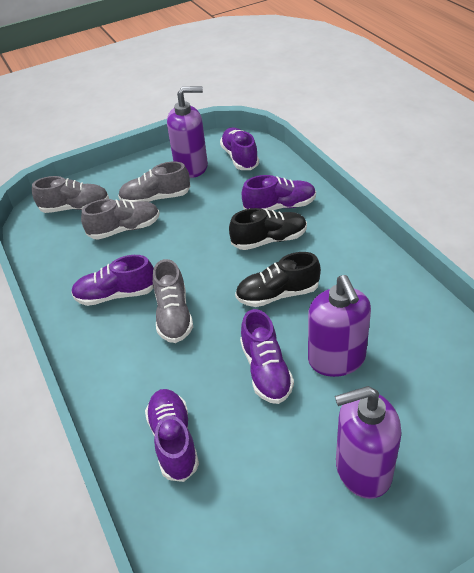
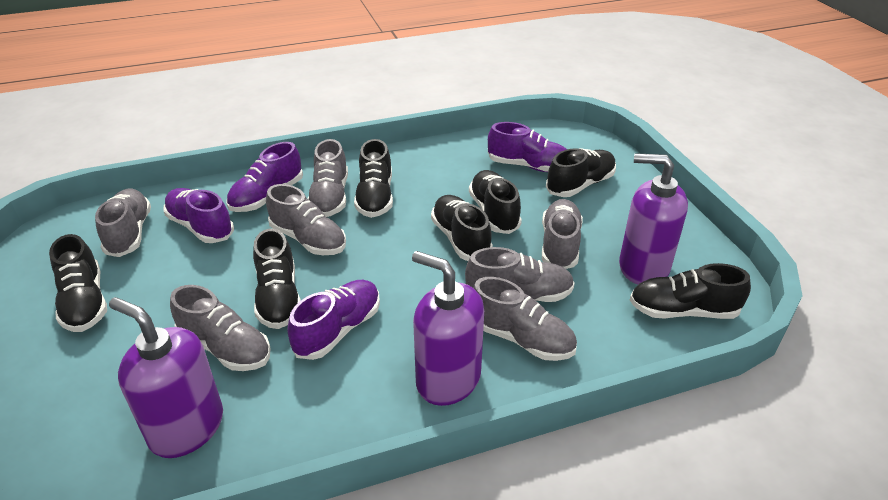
black shoe: 2 -> 7
grey shoe: 4 -> 7
purple shoe: 5 -> 4

